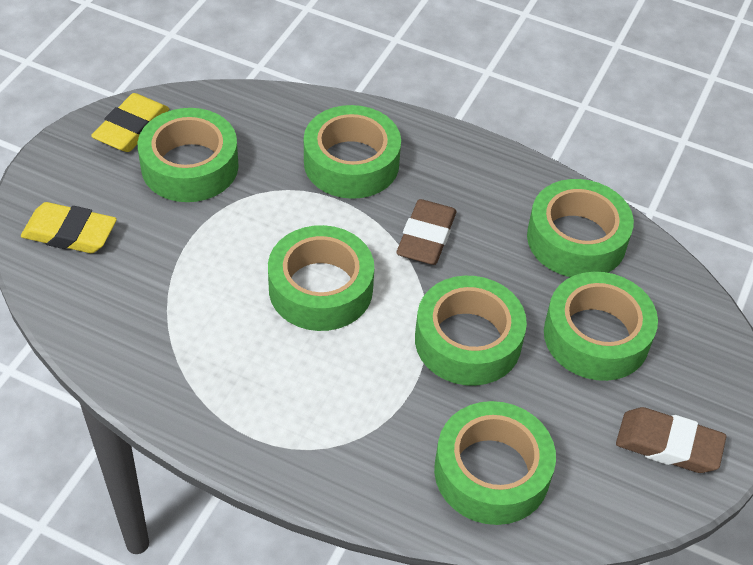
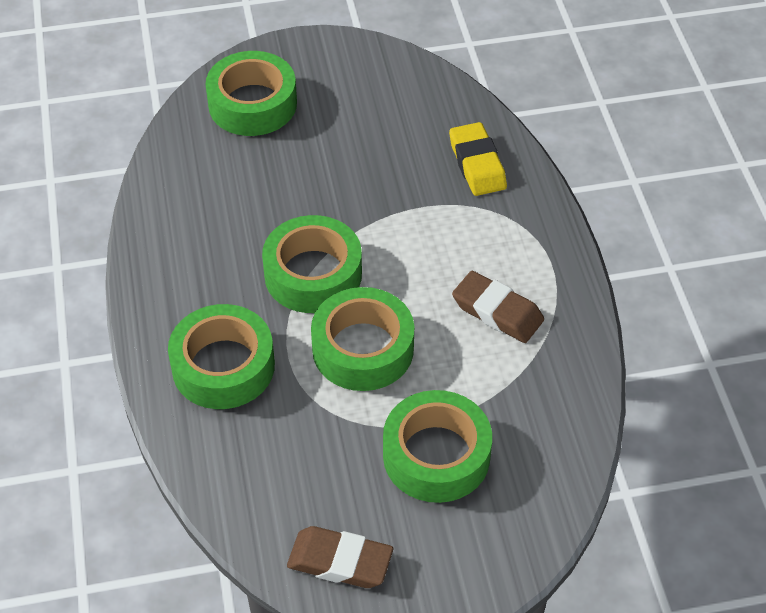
green tape: 7 -> 5
yellow eraser: 2 -> 1

